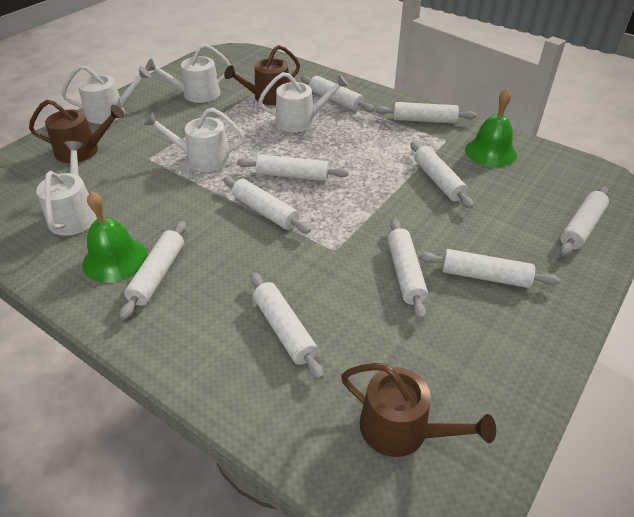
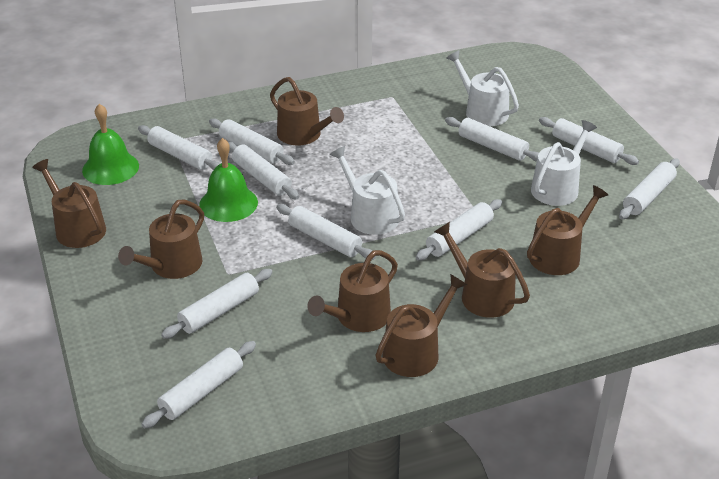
brown watering can: 3 -> 7
white watering can: 5 -> 3

